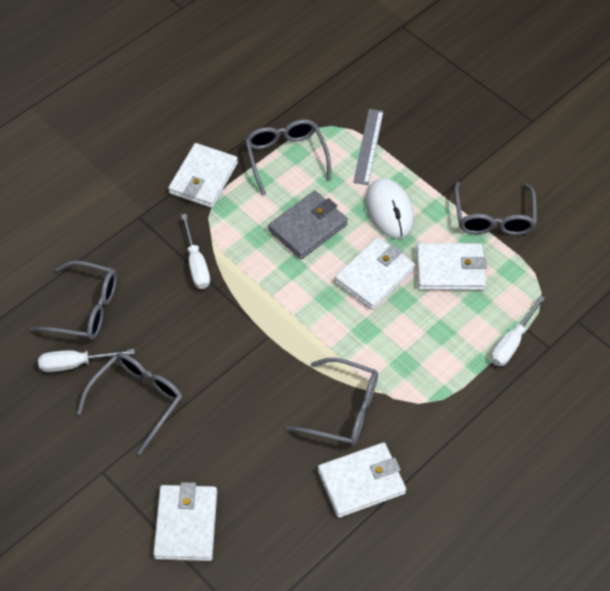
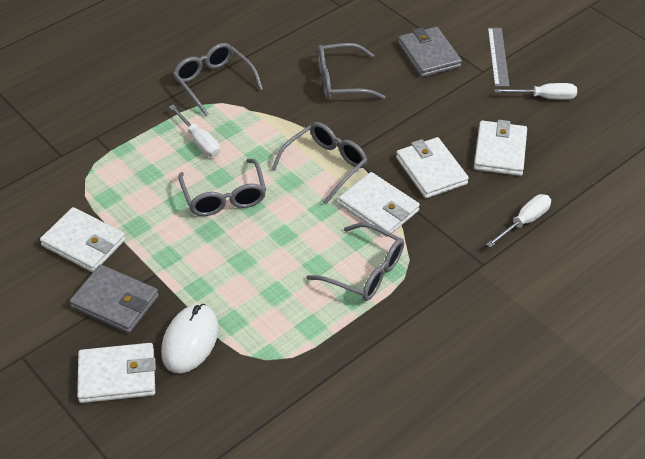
grey wallet: 1 -> 2

